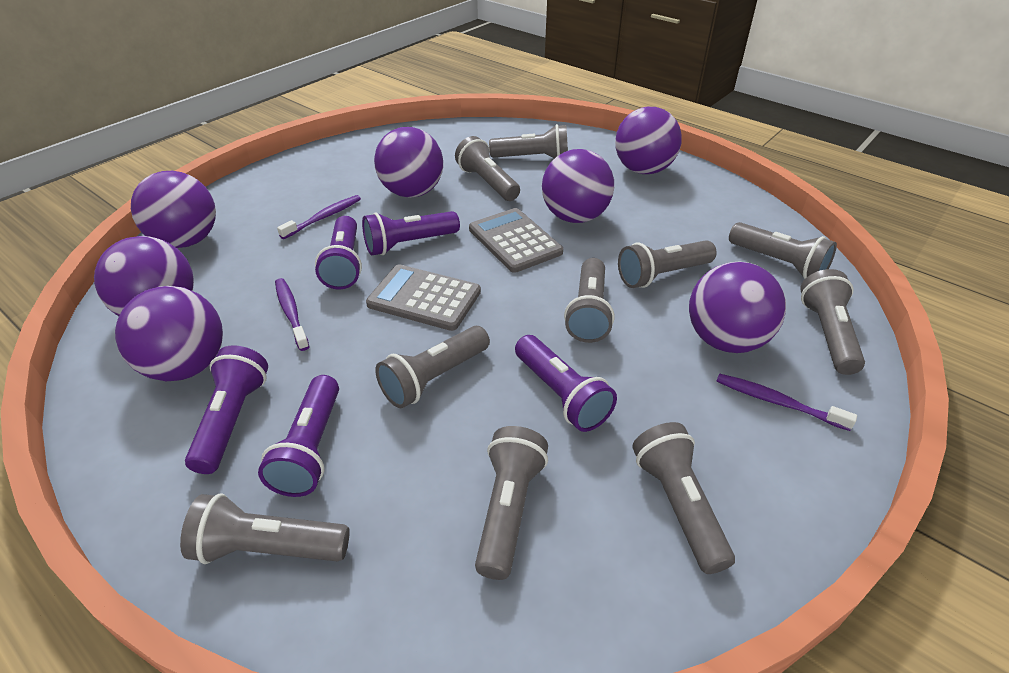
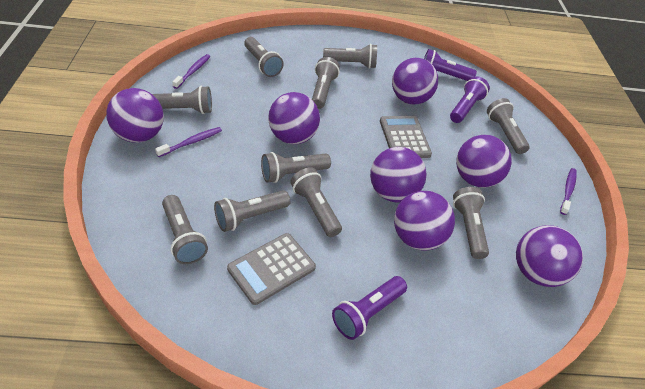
purple flashlight: 5 -> 3

